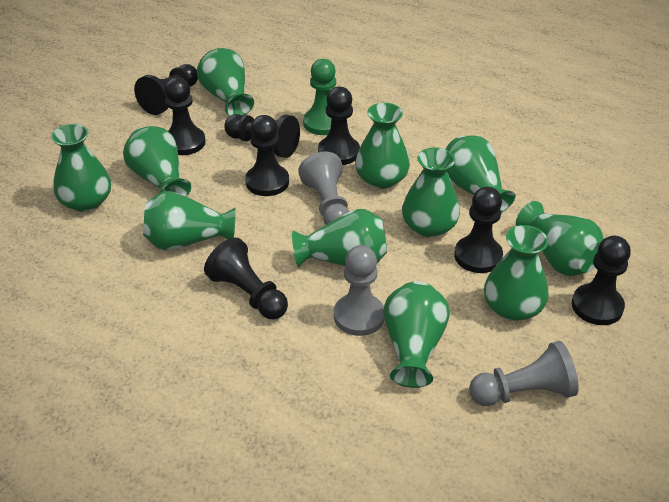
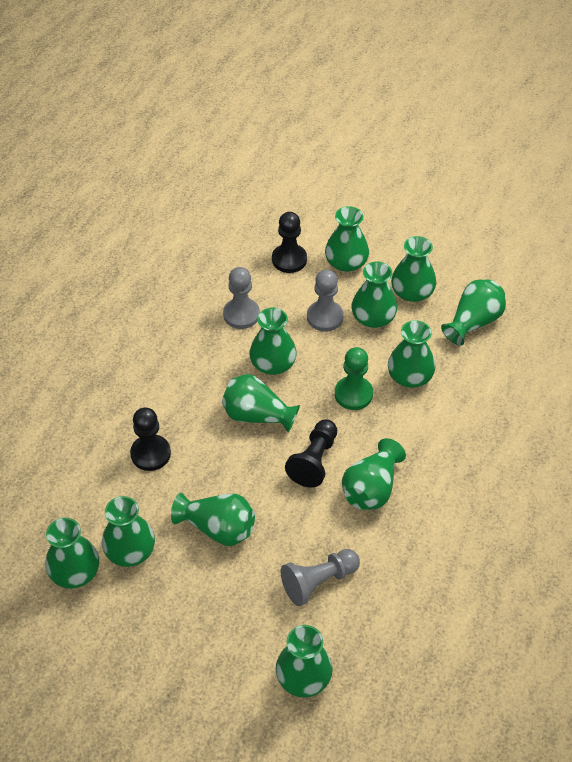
black pawn: 8 -> 3
green vase: 11 -> 12

